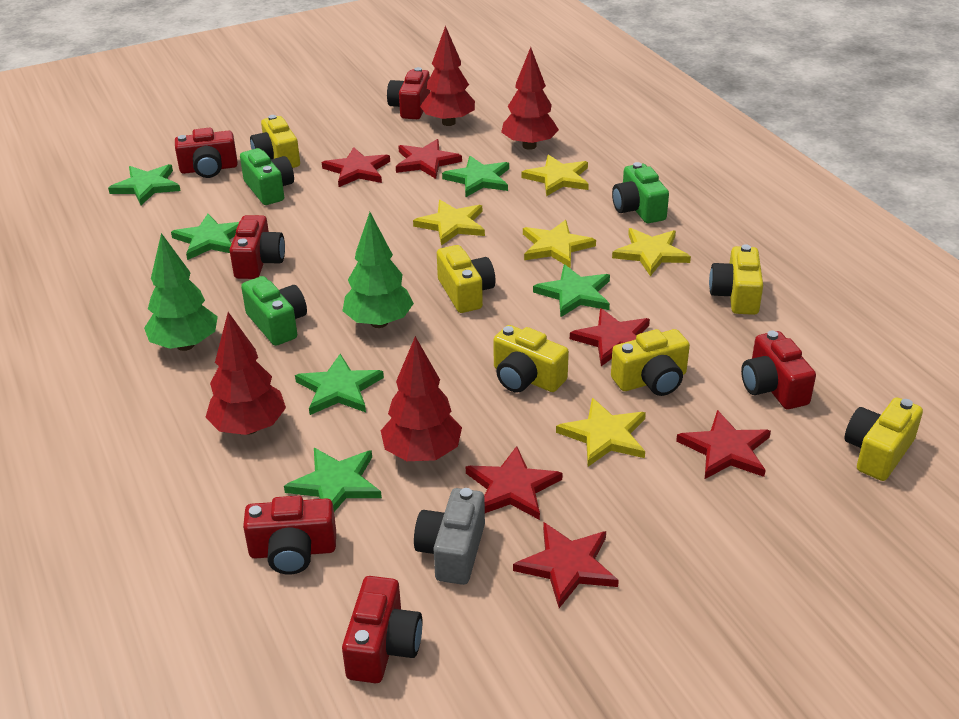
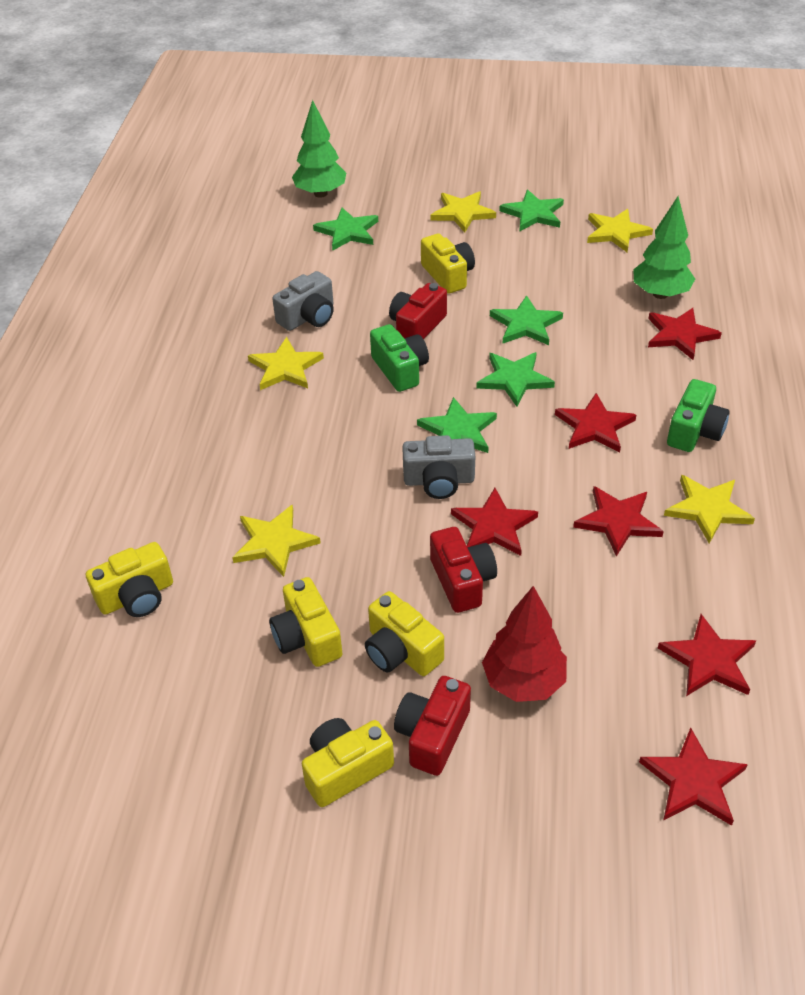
green camera: 3 -> 2
green star: 6 -> 5
grey camera: 1 -> 2
red camera: 6 -> 3
red tree: 4 -> 1
yellow camera: 6 -> 5

